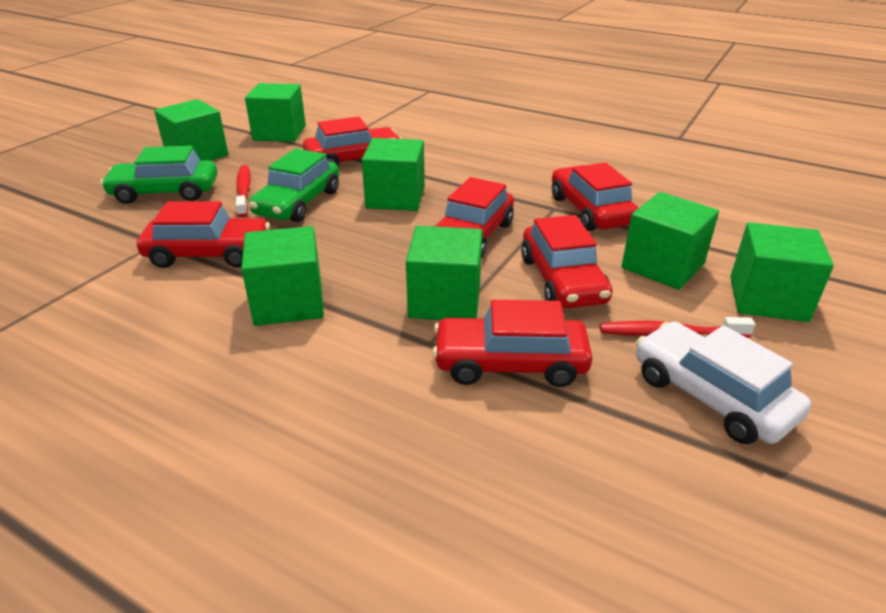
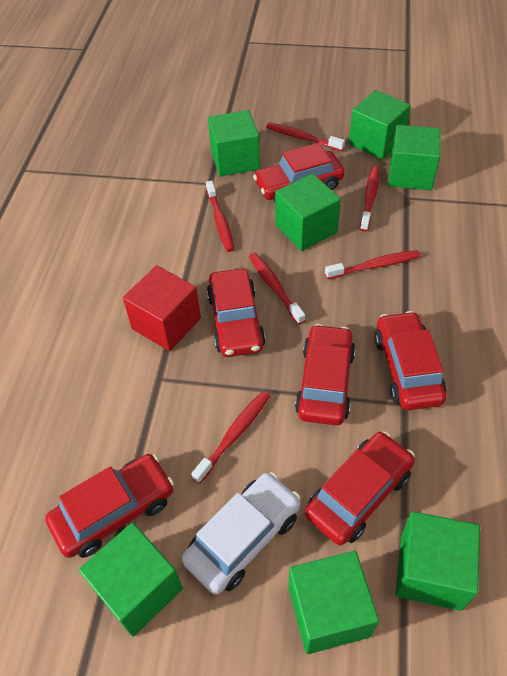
green car: 2 -> 0
red cube: 0 -> 1
red toothbrush: 2 -> 6

